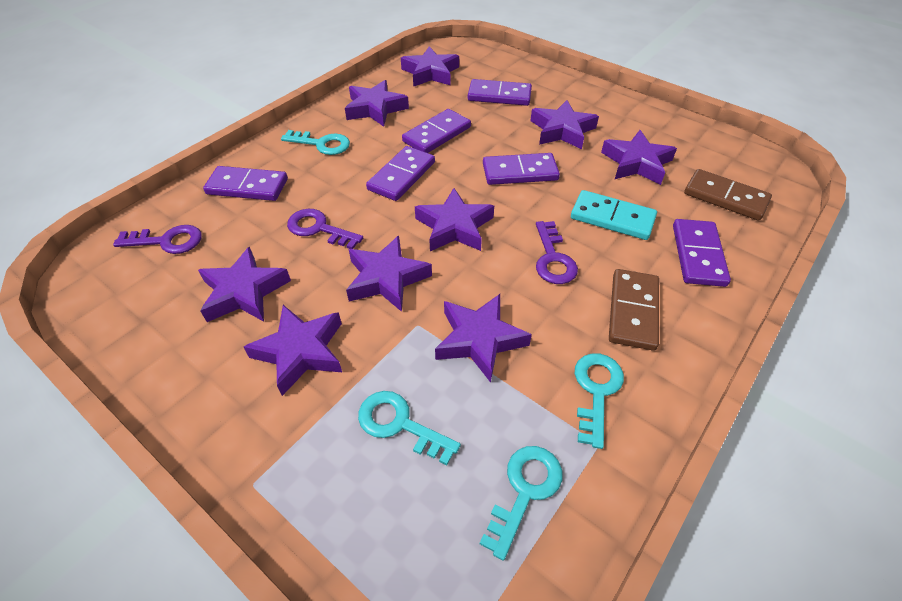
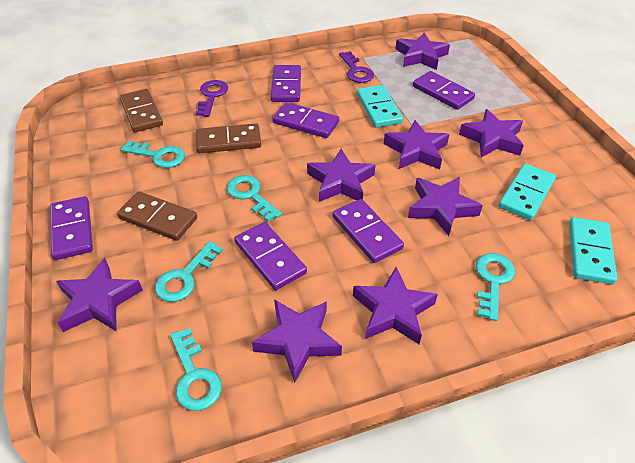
brown domino: 2 -> 3
purple key: 3 -> 2
purple star: 9 -> 8
turquoise domino: 1 -> 3
turquoise key: 4 -> 5

